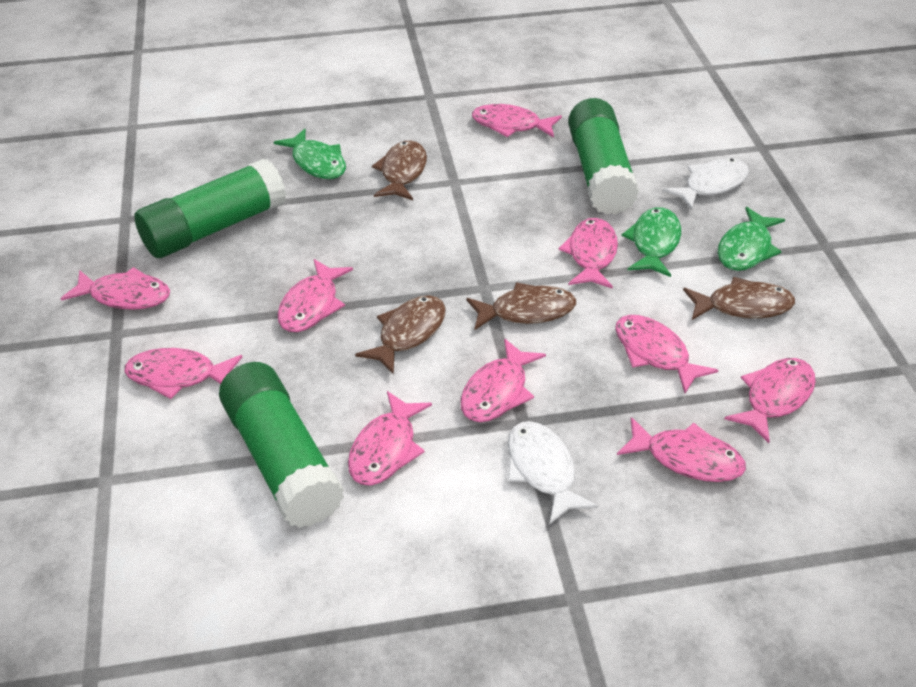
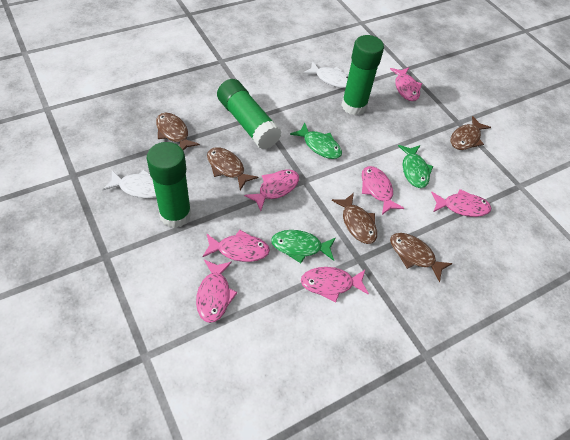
brown fish: 4 -> 5
pink fish: 10 -> 7

